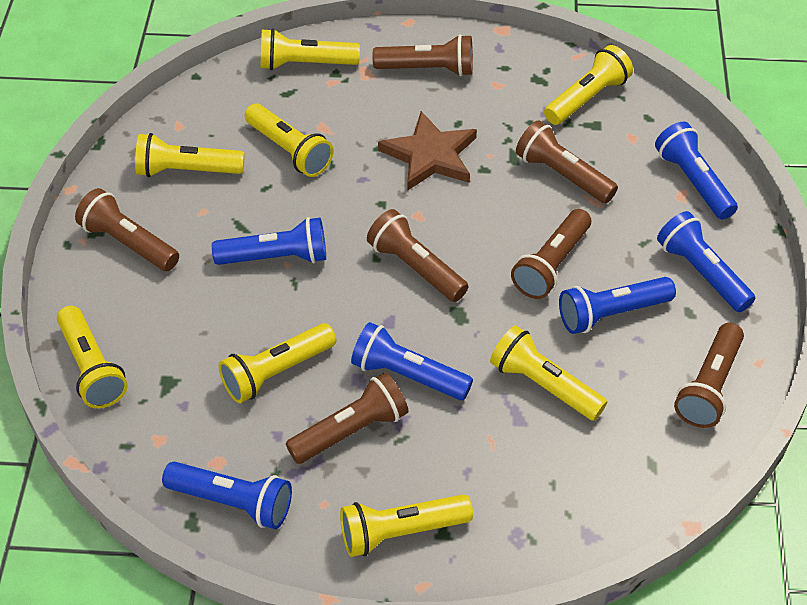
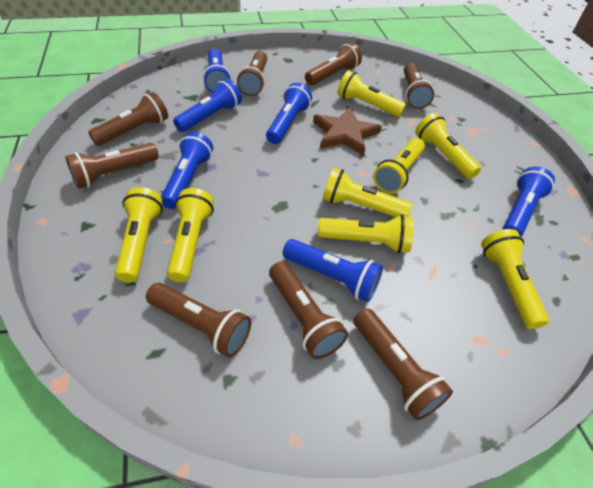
brown flashlight: 7 -> 8

